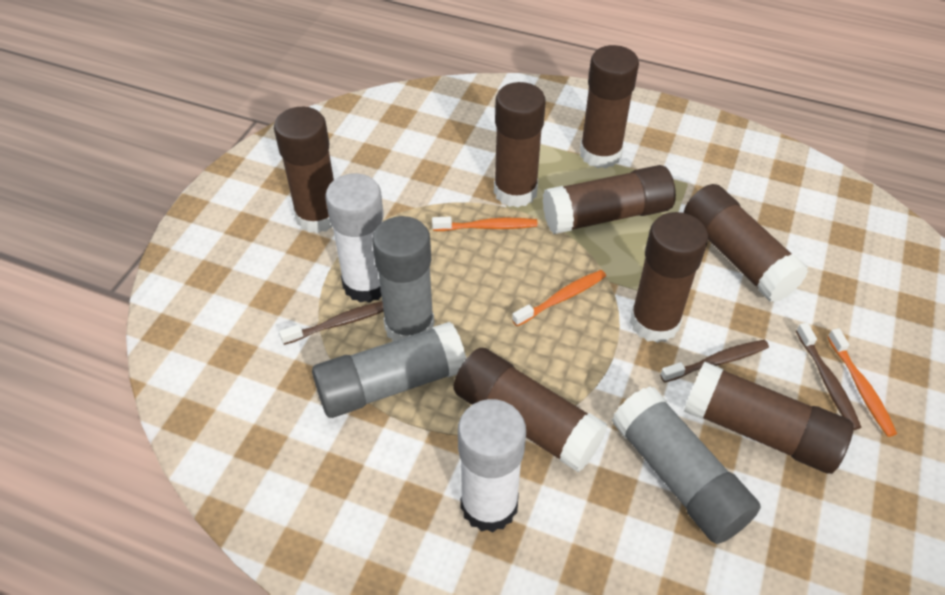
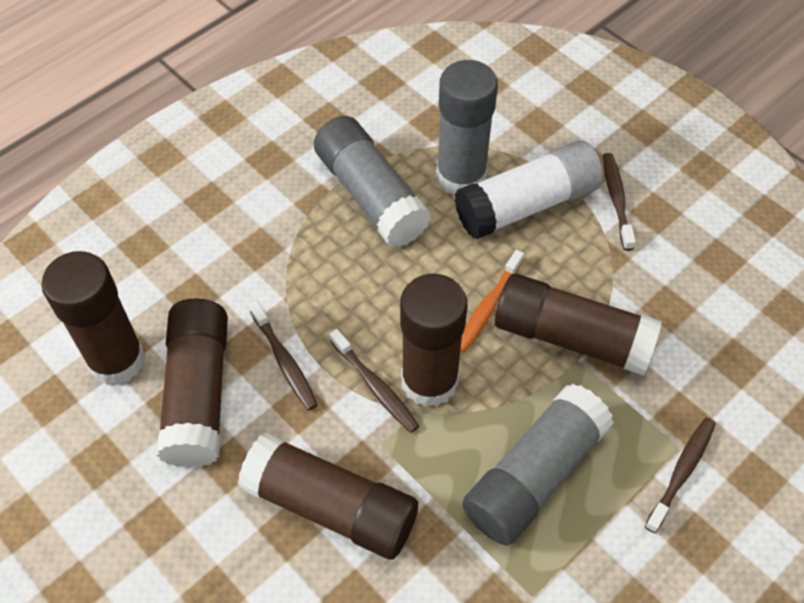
brown glue stick: 8 -> 5
brown toothbrush: 3 -> 4
orange toothbrush: 3 -> 1
white glue stick: 2 -> 1

